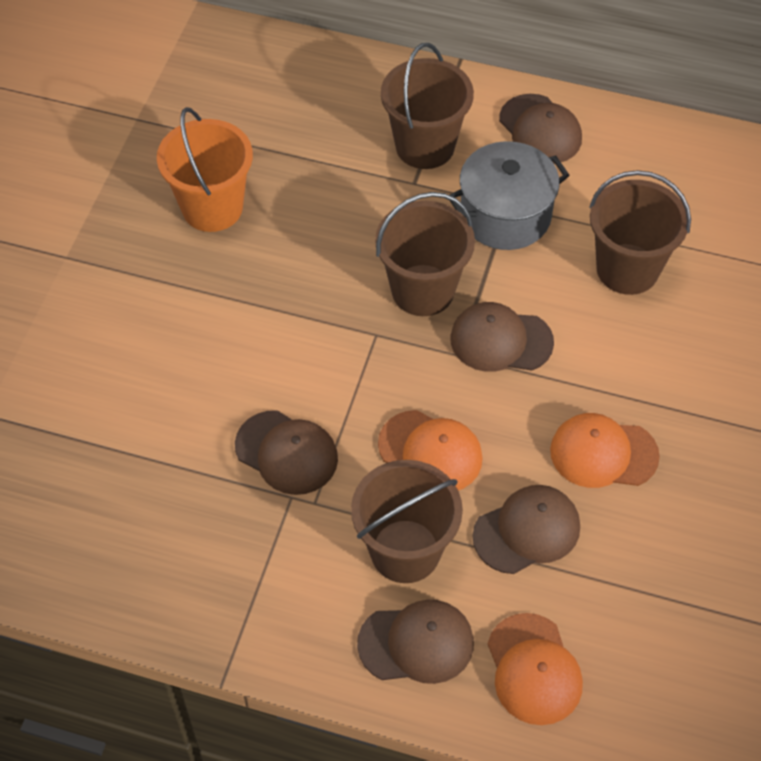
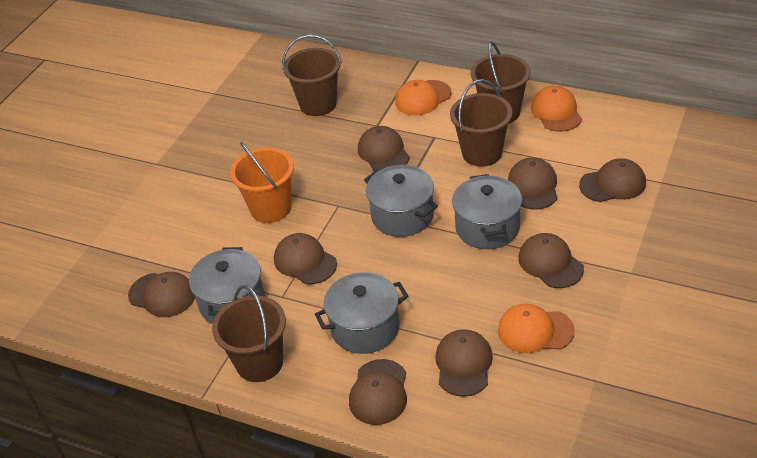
brown cap: 5 -> 8
grey pot: 1 -> 4

